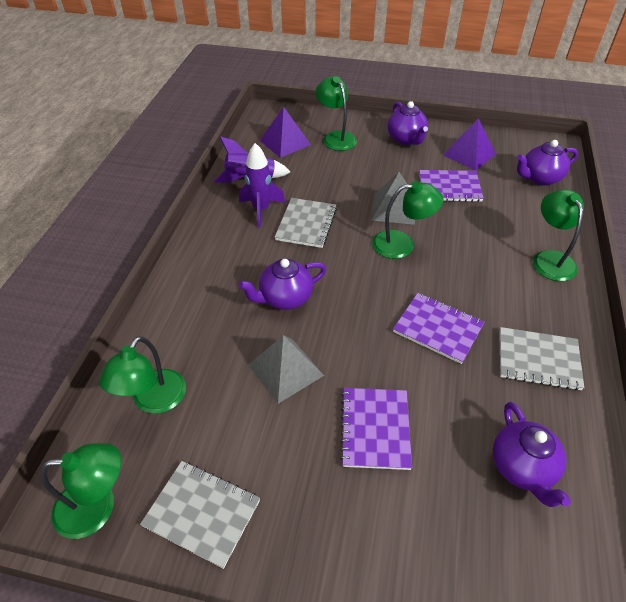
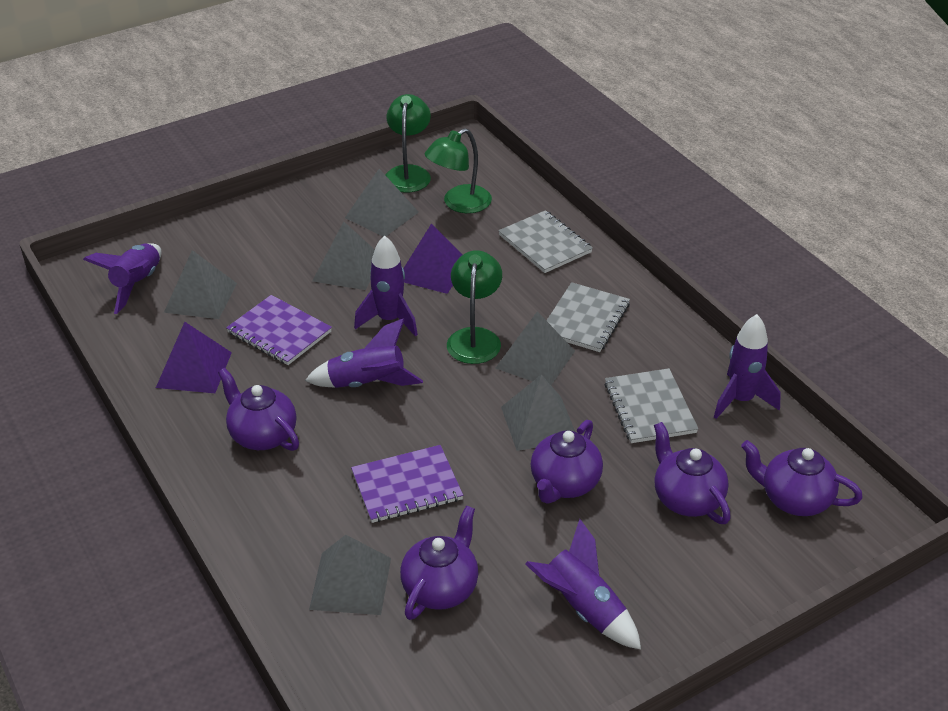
green lamp: 5 -> 3
grey pyramid: 2 -> 6
purple notebook: 3 -> 2
purple rocket: 2 -> 5
purple teapot: 4 -> 5

